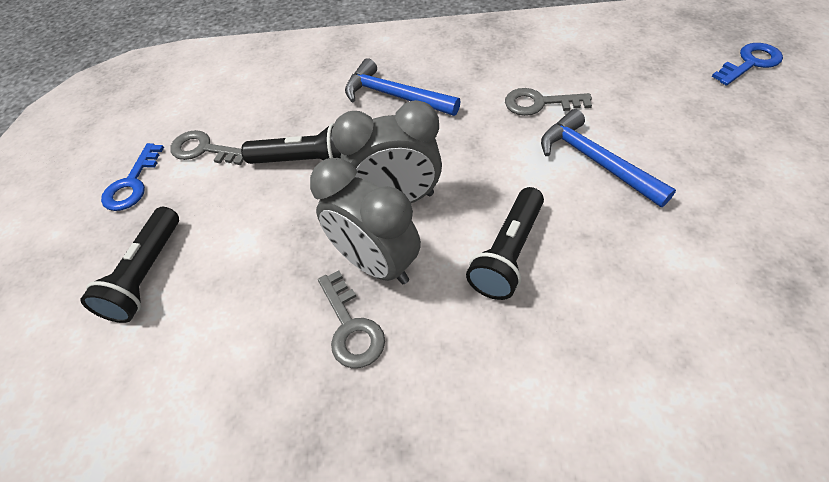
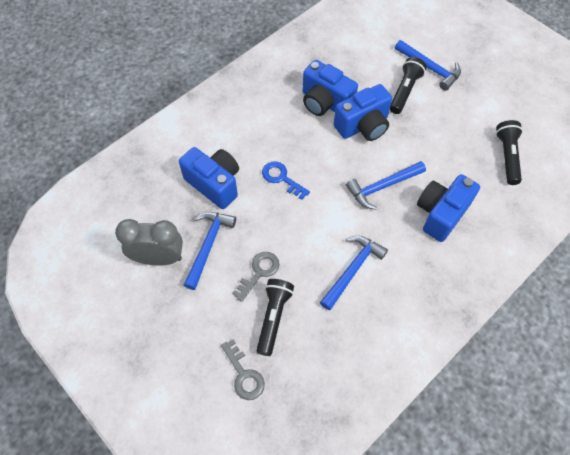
blue camera: 0 -> 4
blue hammer: 2 -> 4
blue key: 2 -> 1
grey clock: 2 -> 1
grey key: 3 -> 2

